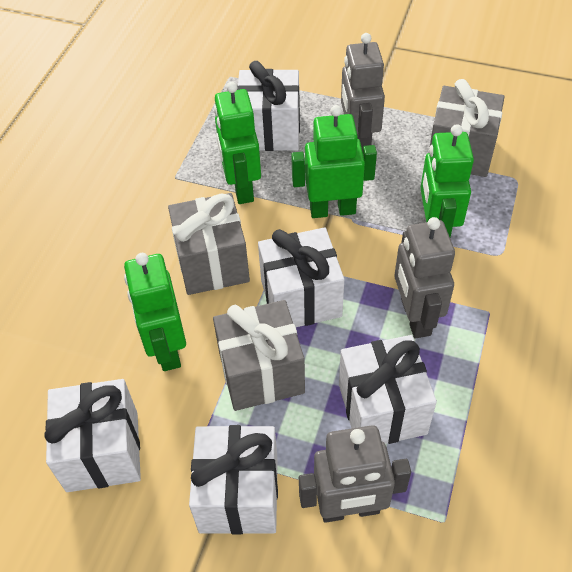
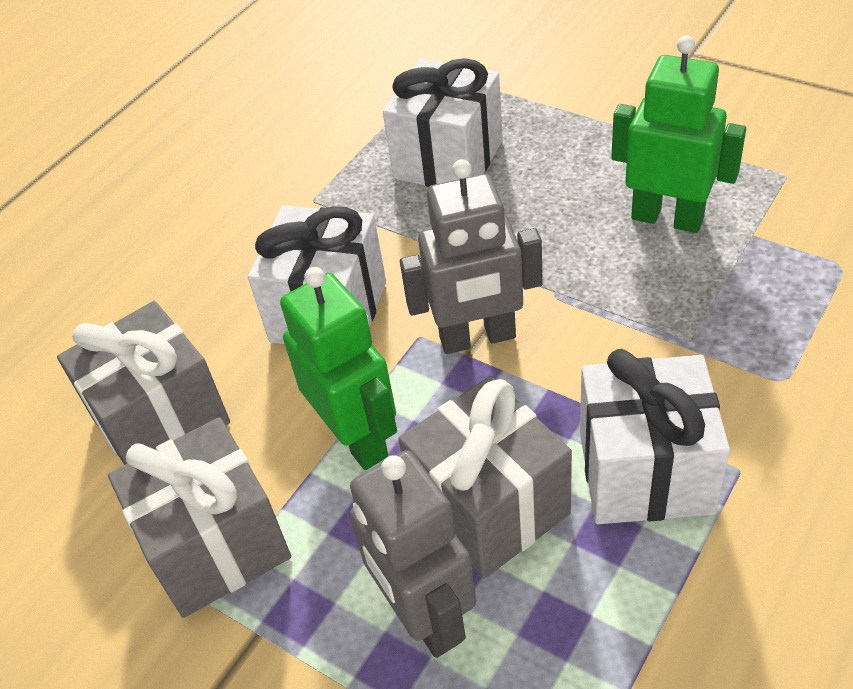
green robot: 4 -> 2
grey robot: 3 -> 2
white gift: 5 -> 3

